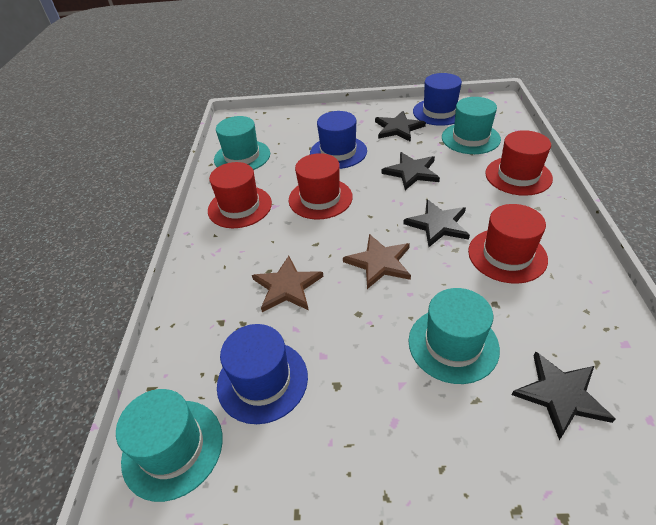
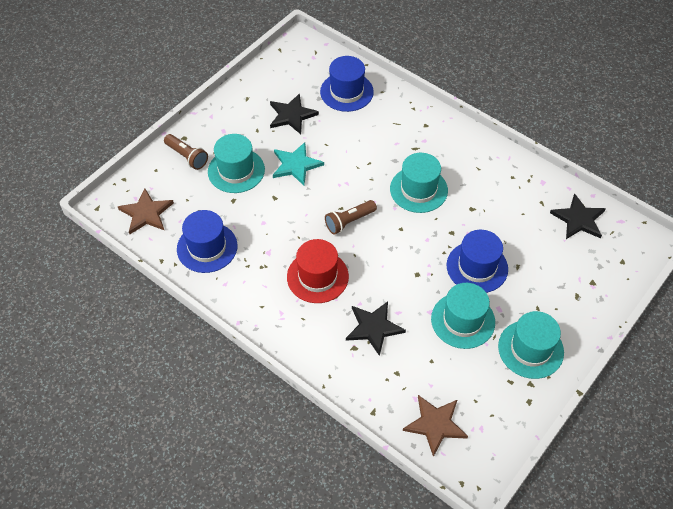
black star: 4 -> 3
brown flashlight: 0 -> 2
red hat: 4 -> 1
turquoise star: 0 -> 1

